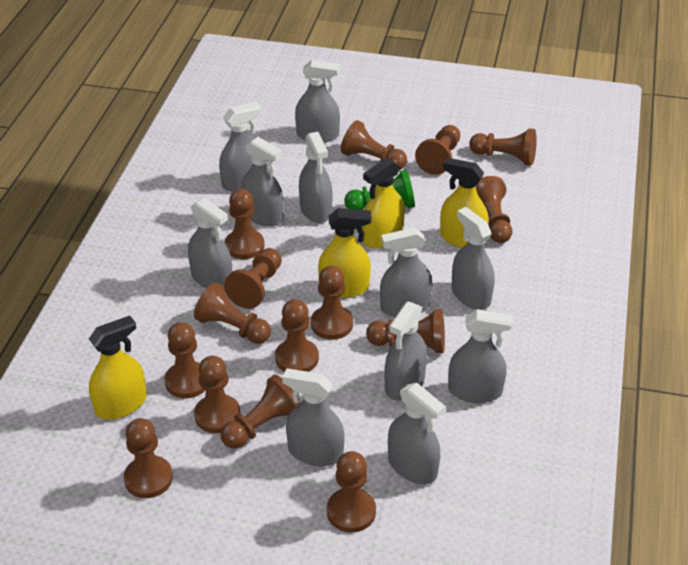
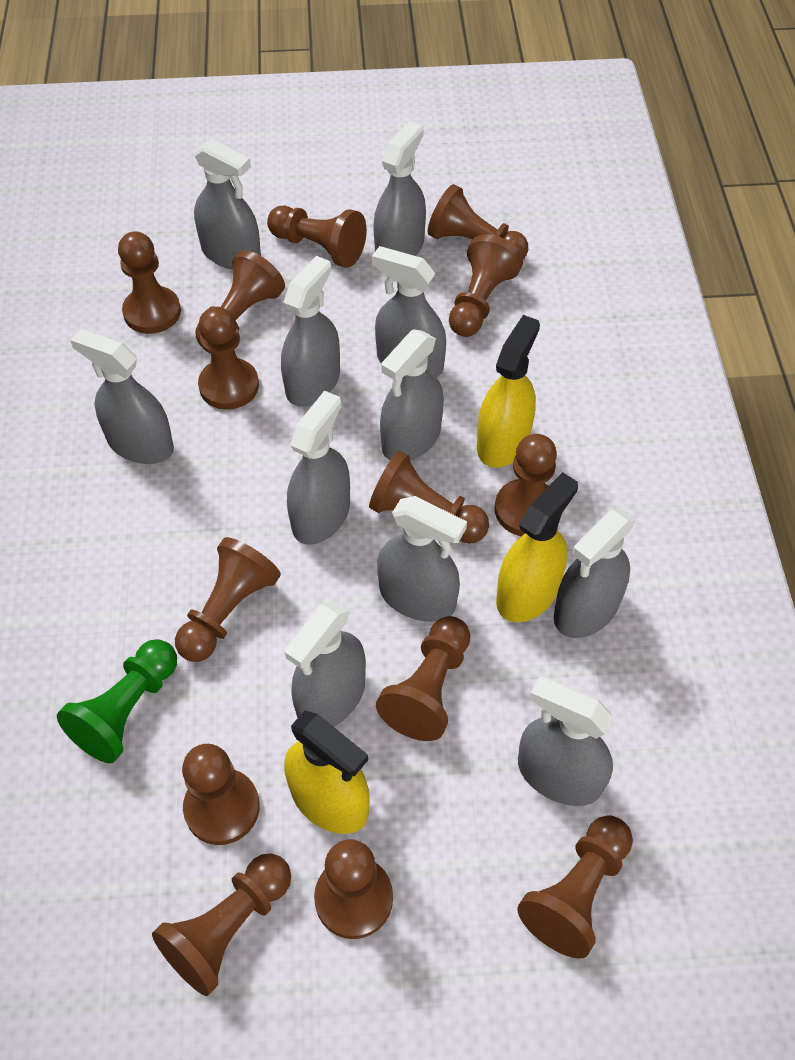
brown pawn: 15 -> 14
yellow spray bottle: 4 -> 3

